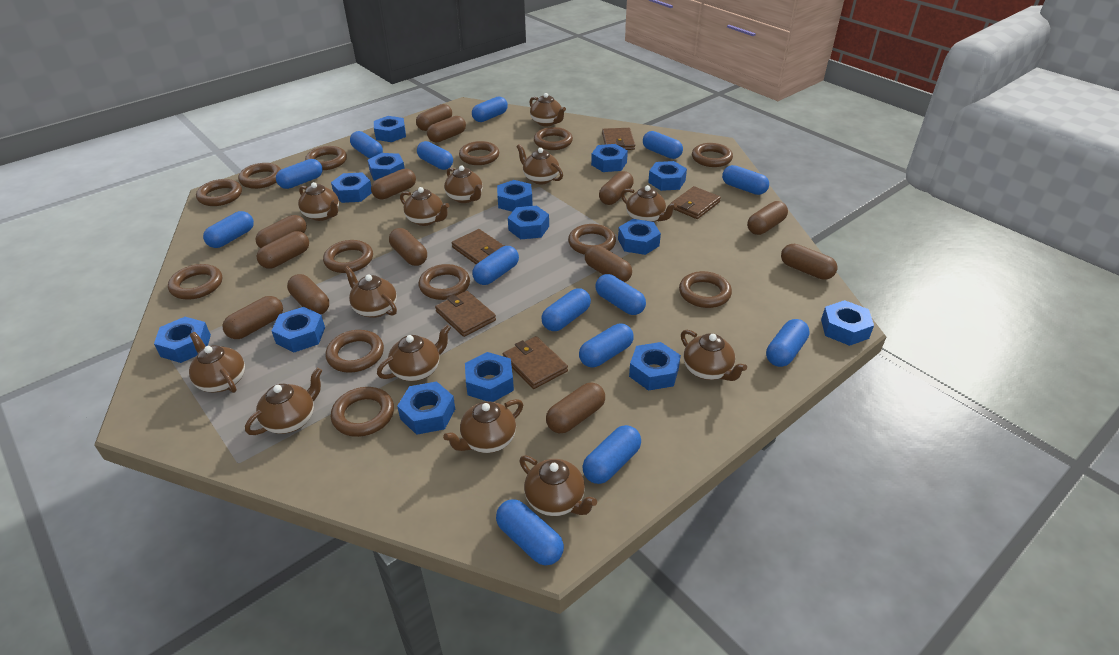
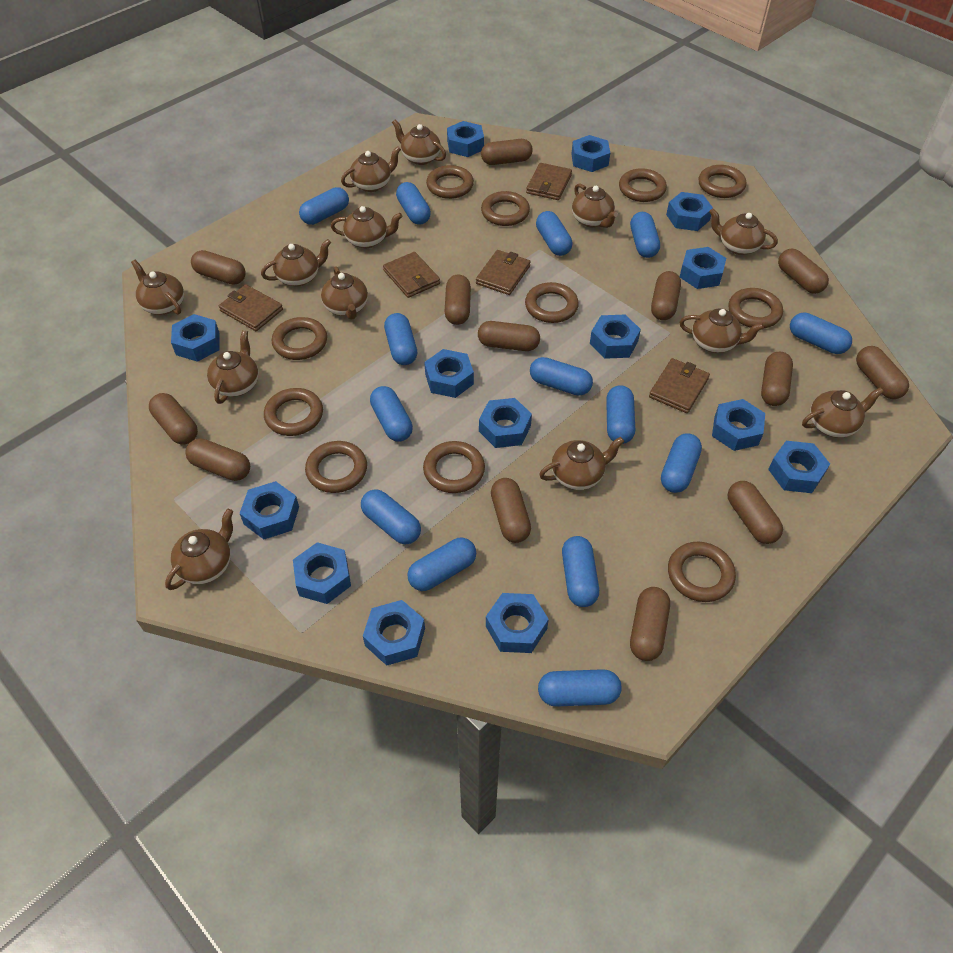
brown ring: 13 -> 11

